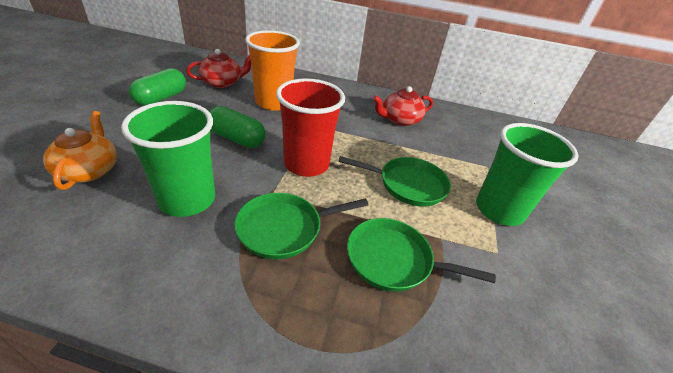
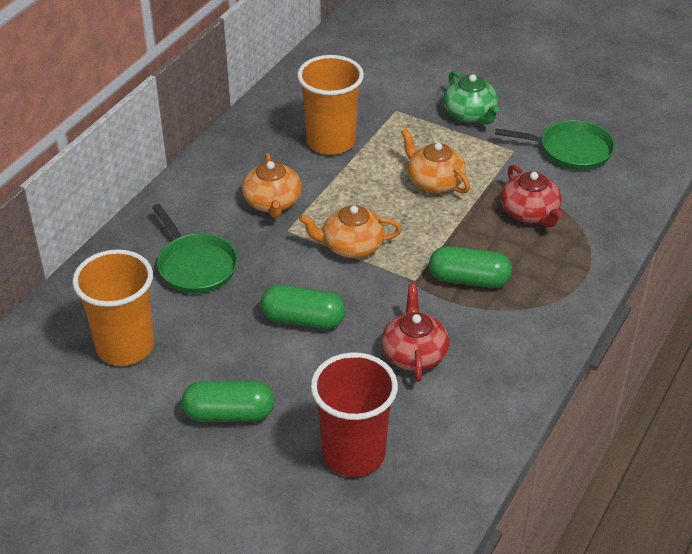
green capsule: 2 -> 3
green cup: 2 -> 0
green pan: 3 -> 2
green teapot: 0 -> 1
orange cup: 1 -> 2
orange teapot: 1 -> 3

